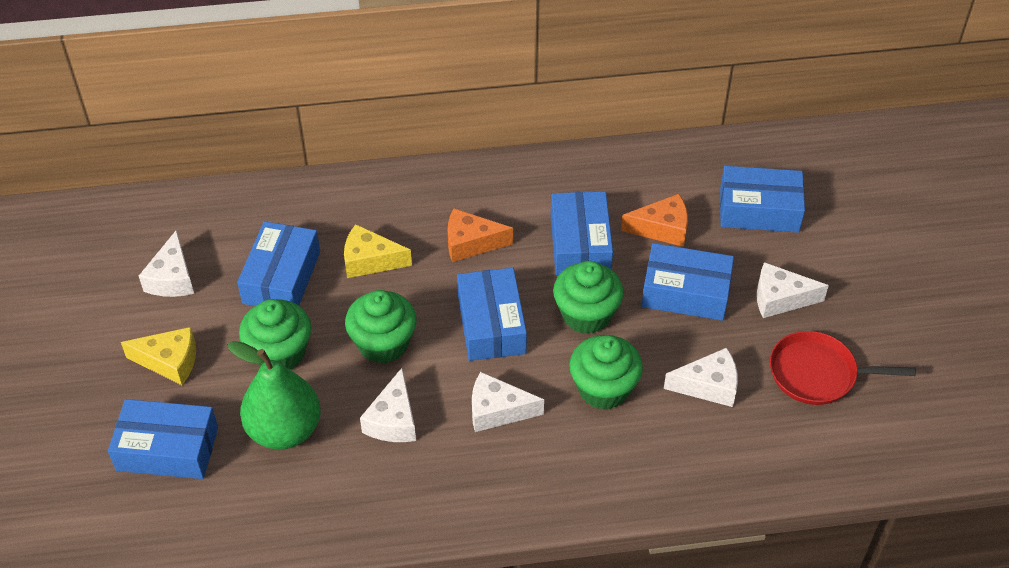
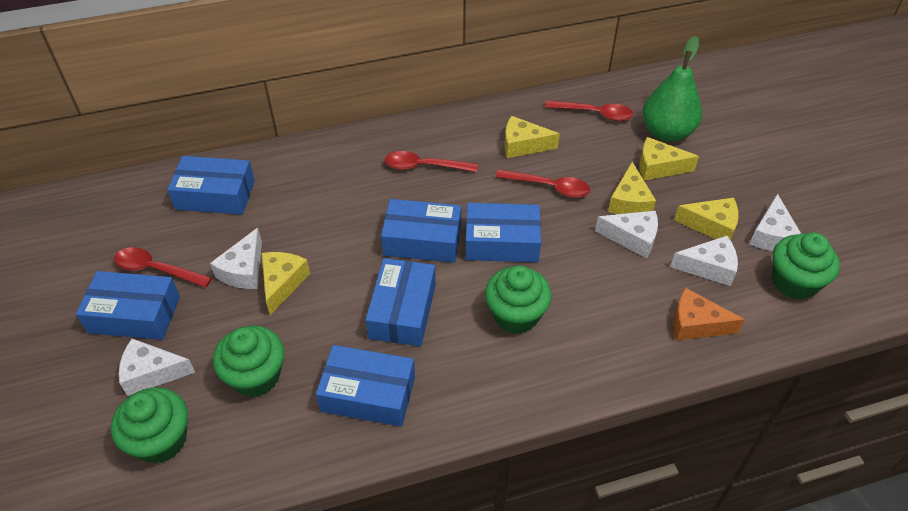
orange cheese: 2 -> 1
red pan: 1 -> 0
red spoon: 0 -> 4
yellow cheese: 2 -> 5

